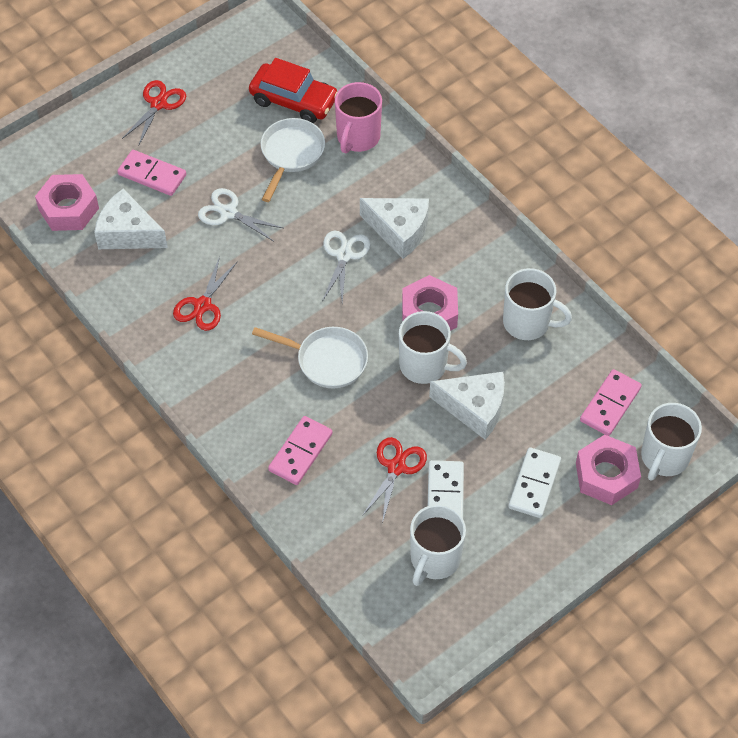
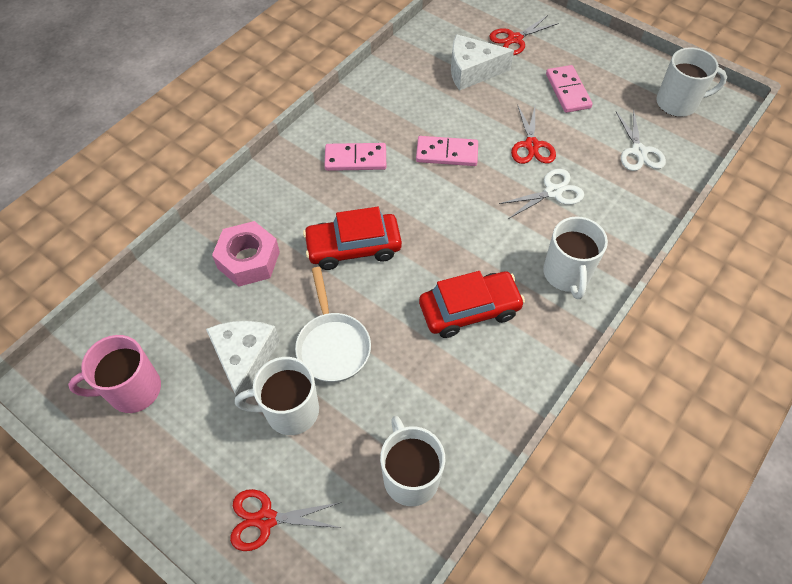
pink nut: 3 -> 1
red car: 1 -> 2
white cheese: 3 -> 2
white domino: 2 -> 0
white pan: 2 -> 1

